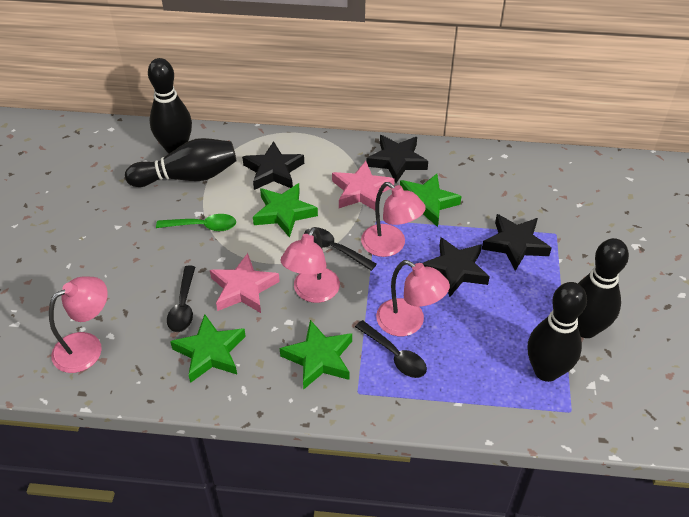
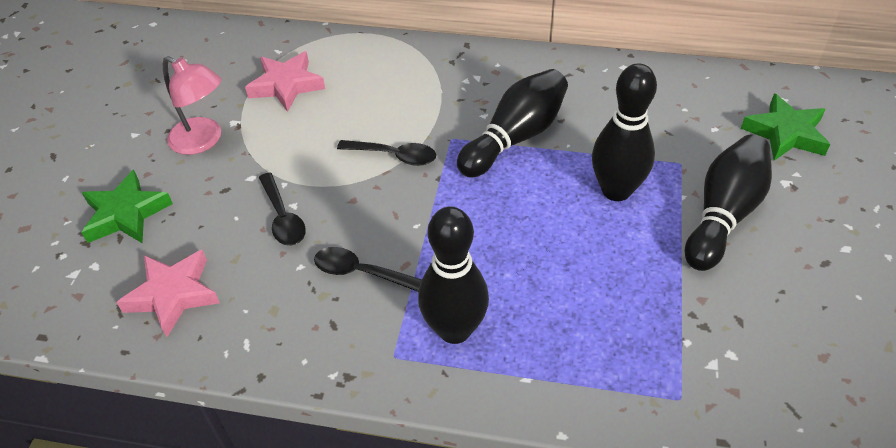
black star: 4 -> 0
green spoon: 1 -> 0
green star: 4 -> 2
pink lamp: 4 -> 1

